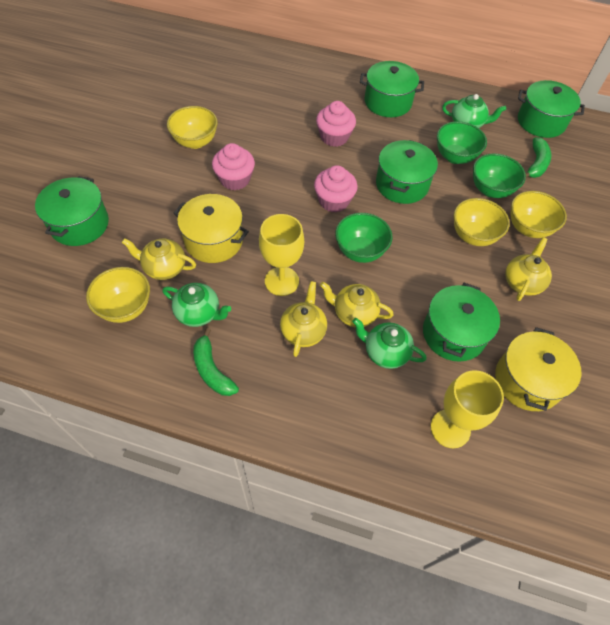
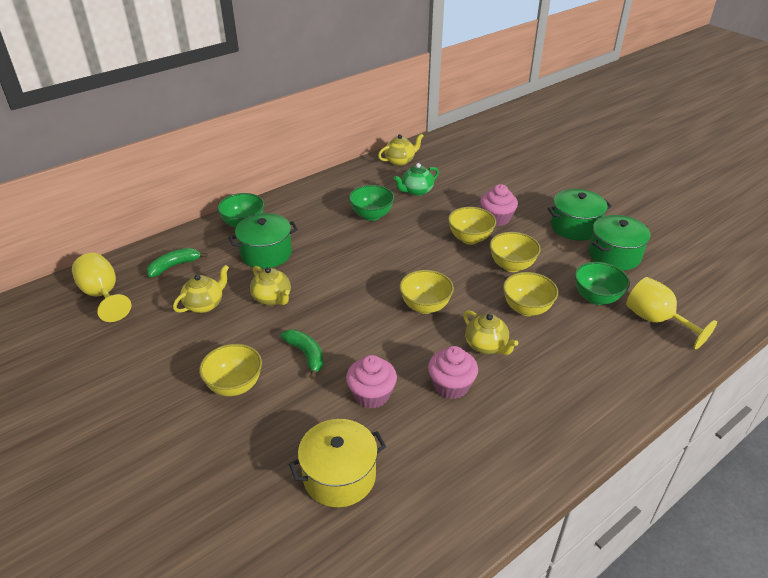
green pot: 5 -> 3
green teapot: 3 -> 1
yellow bowl: 4 -> 5
yellow pot: 2 -> 1

